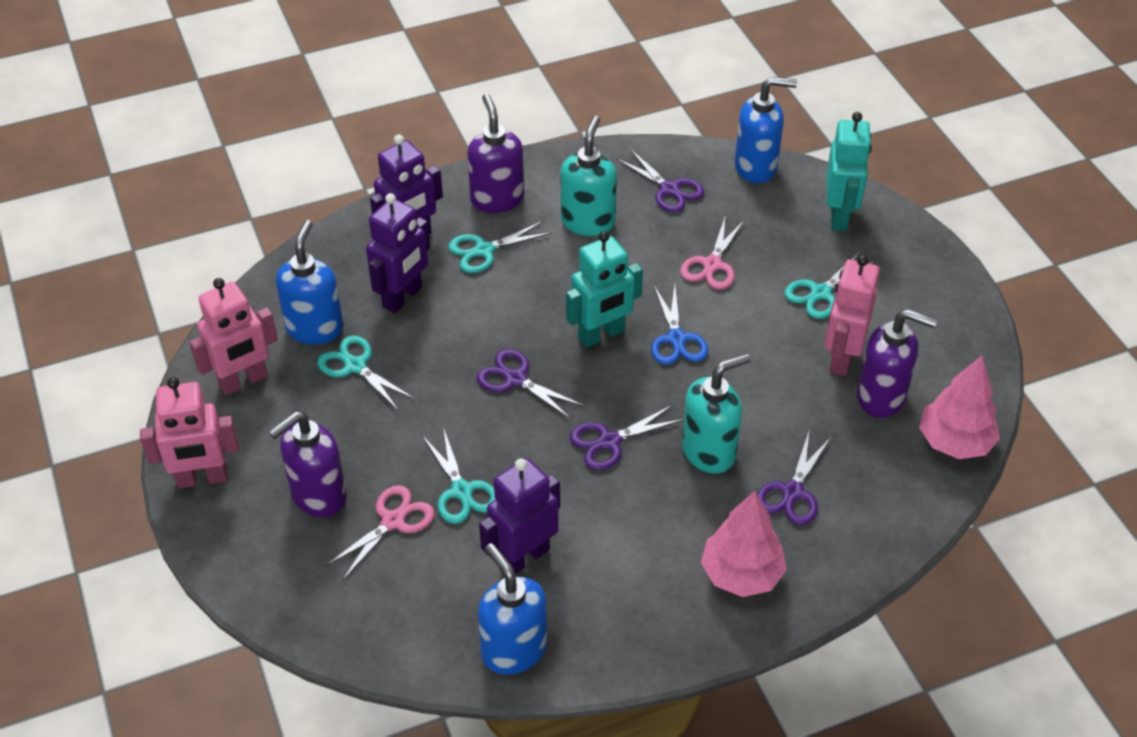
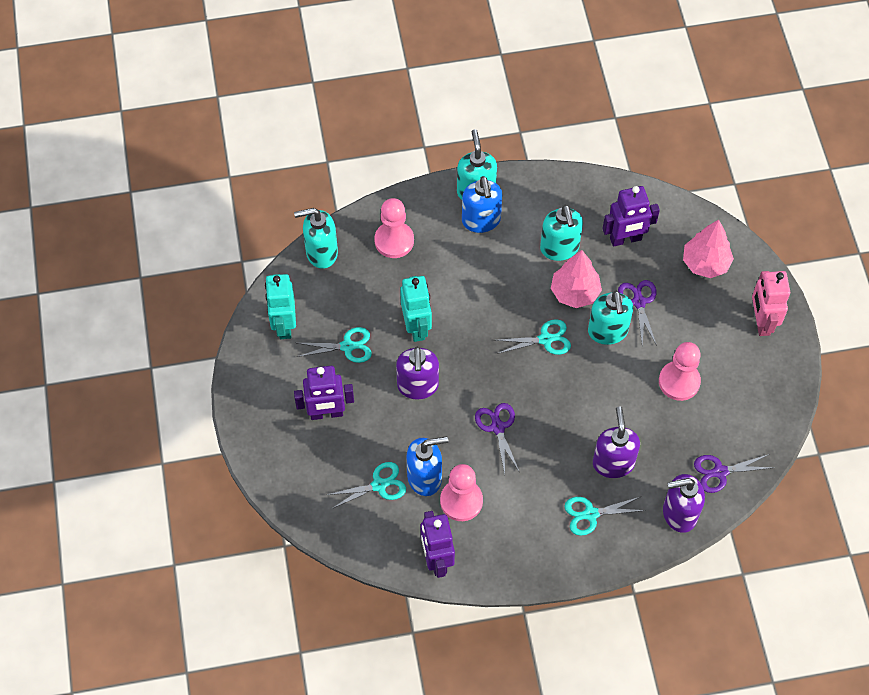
blue scissors: 1 -> 0
blue soap dispenser: 3 -> 2
pink pawn: 0 -> 3
pink robot: 3 -> 1
pink scissors: 2 -> 0
purple scissors: 4 -> 3
turquoise soap dispenser: 2 -> 4

